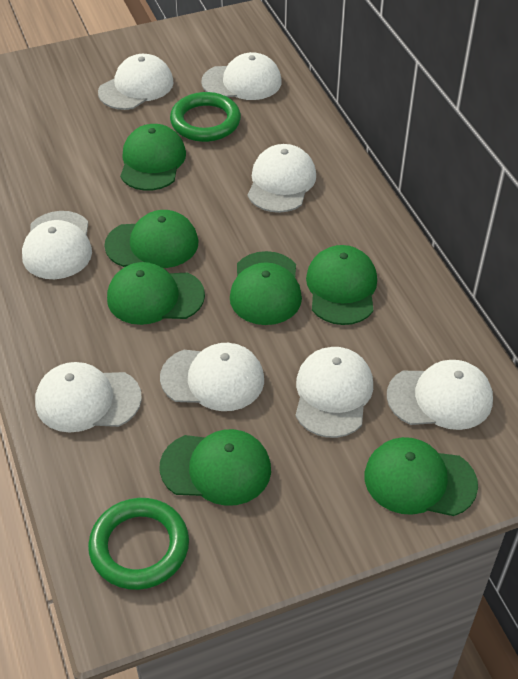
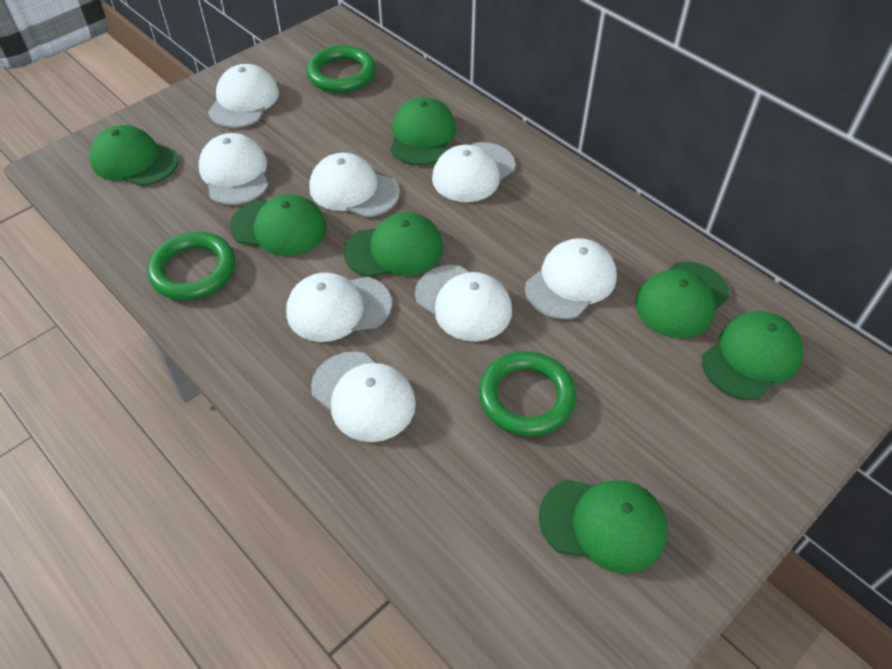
green ring: 2 -> 3

